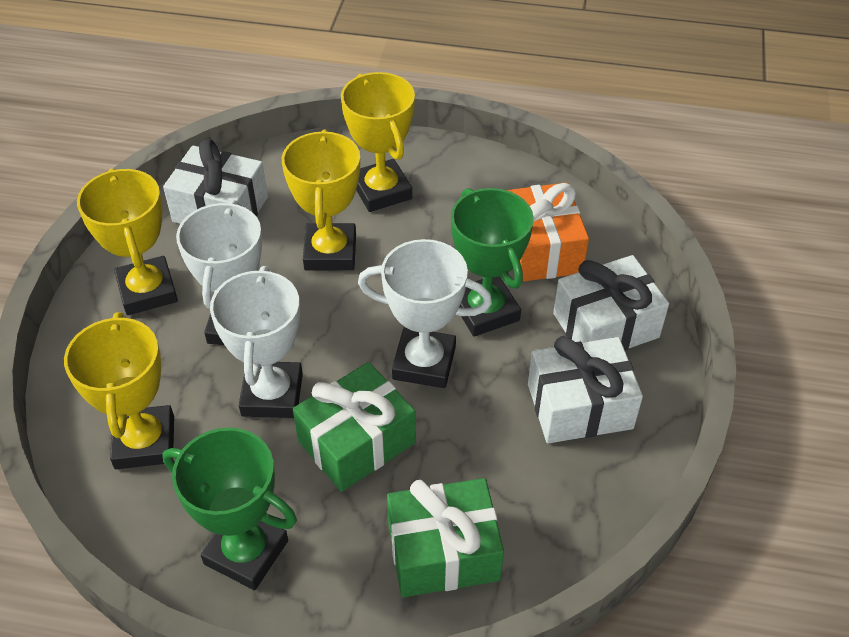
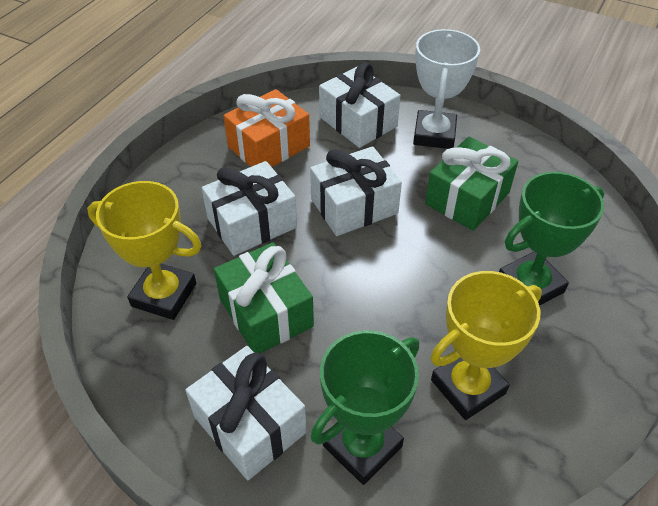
white gift: 3 -> 4
white trophy: 3 -> 1
yellow trophy: 4 -> 2

